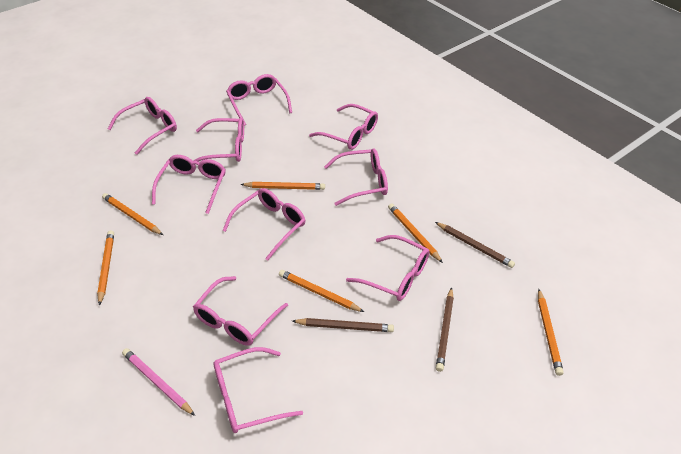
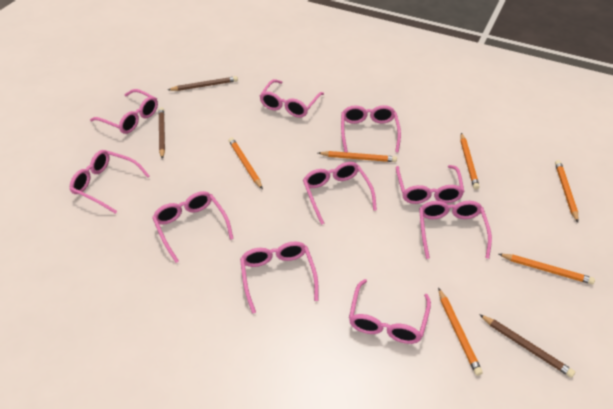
pink pencil: 1 -> 0

